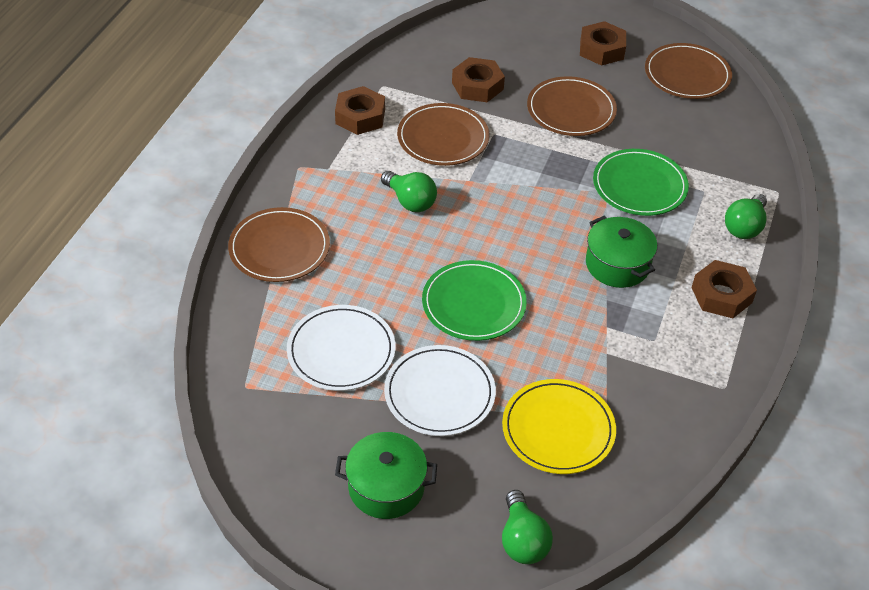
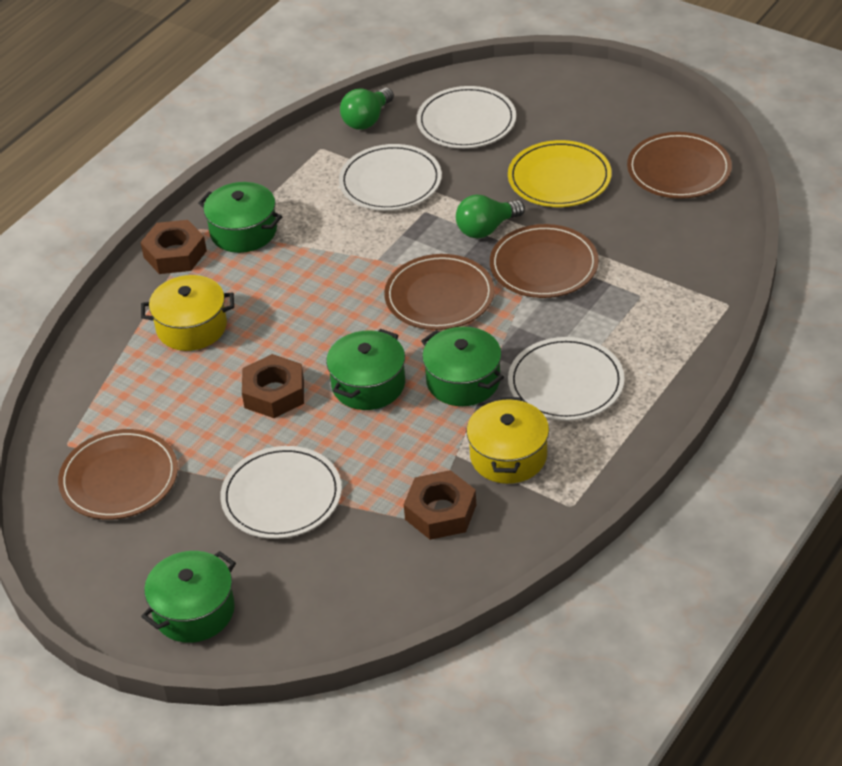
brown nut: 4 -> 3
green light bulb: 3 -> 2
green plate: 2 -> 0
green pot: 2 -> 4
white plate: 2 -> 4
yellow pot: 0 -> 2

